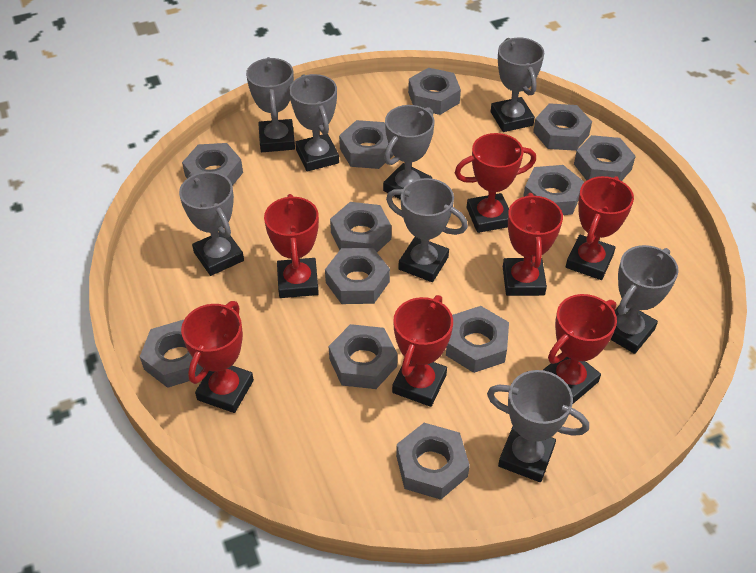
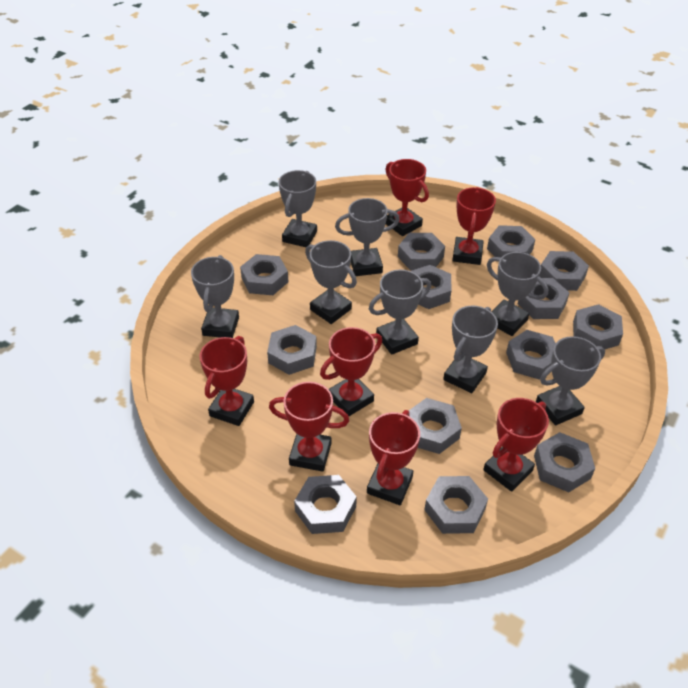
grey nut: 12 -> 13

